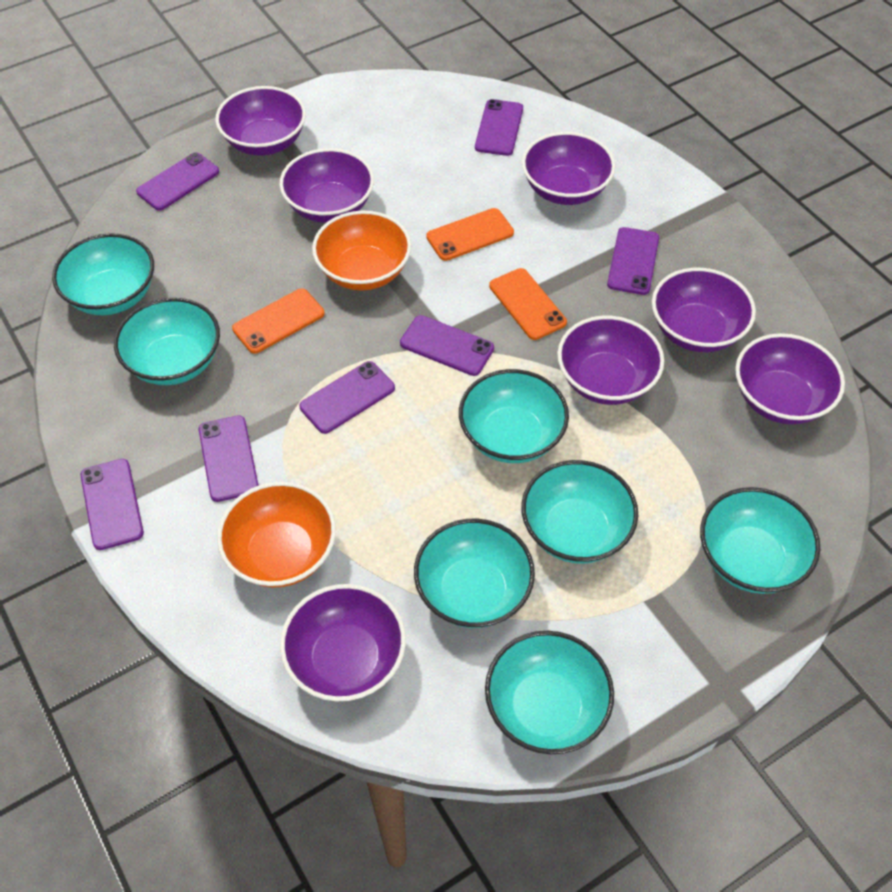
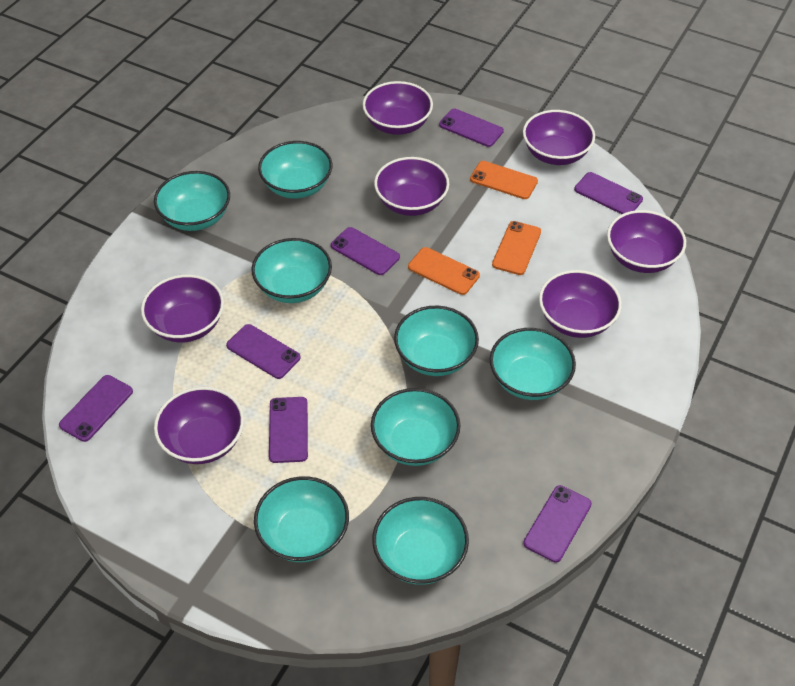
orange bowl: 2 -> 0
turquoise bowl: 7 -> 8

